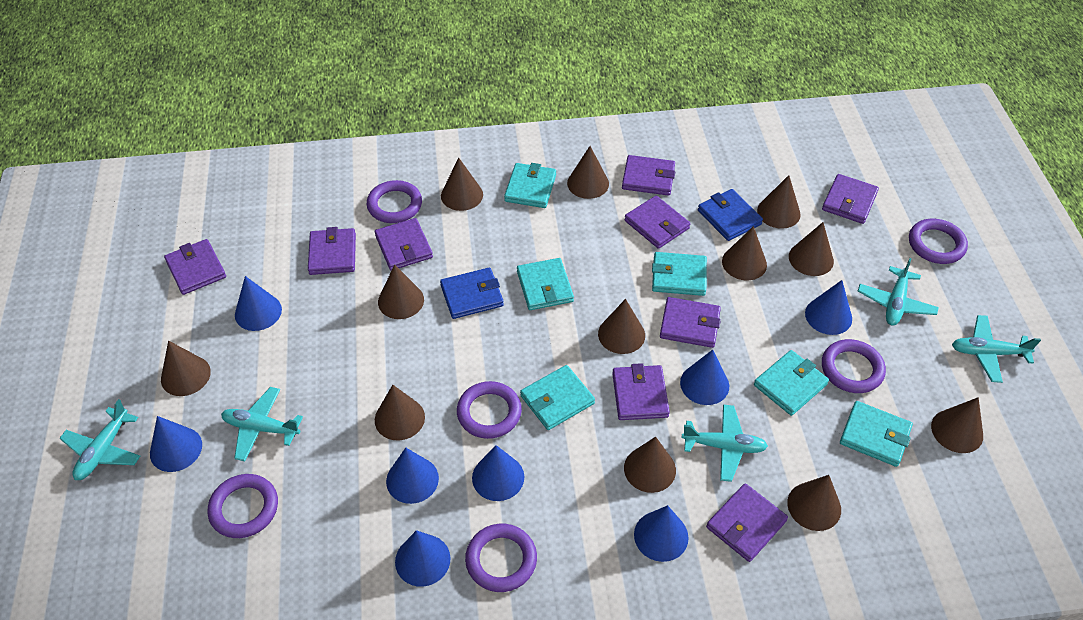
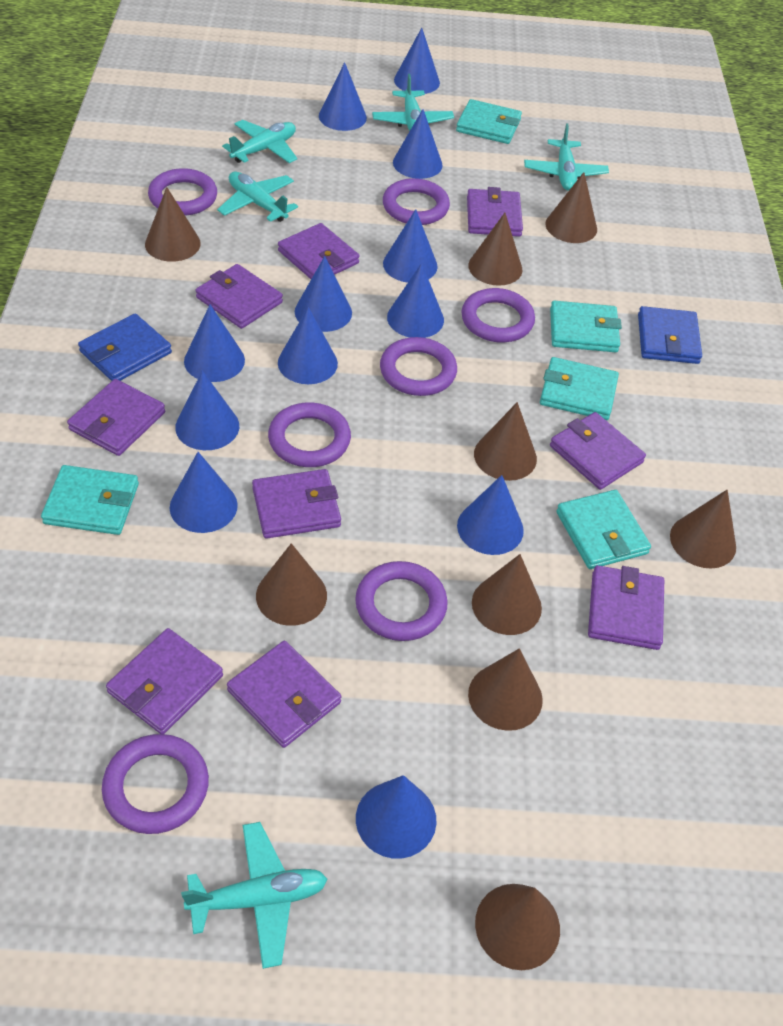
blue cone: 8 -> 12
brown cone: 12 -> 9
purple ring: 6 -> 7
turquoise wallet: 6 -> 5

